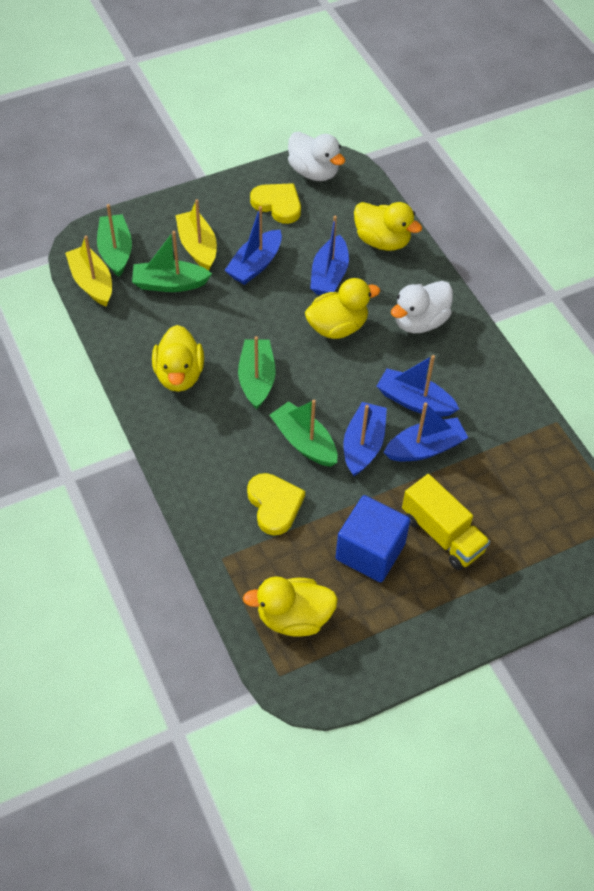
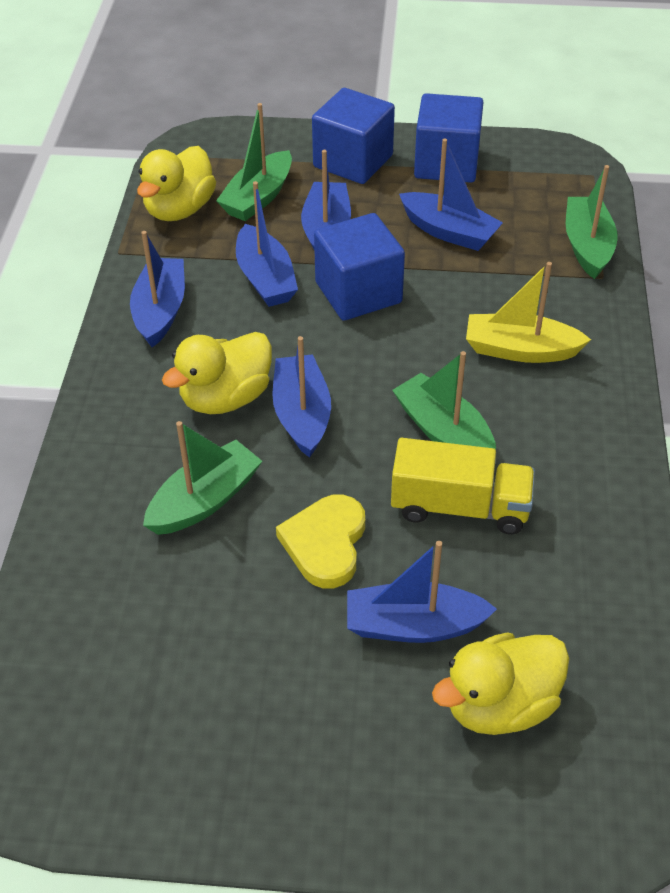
blue boat: 5 -> 6
blue cube: 1 -> 3
white duck: 2 -> 0
yellow boat: 2 -> 1
yellow duck: 4 -> 3
yellow heart: 2 -> 1

